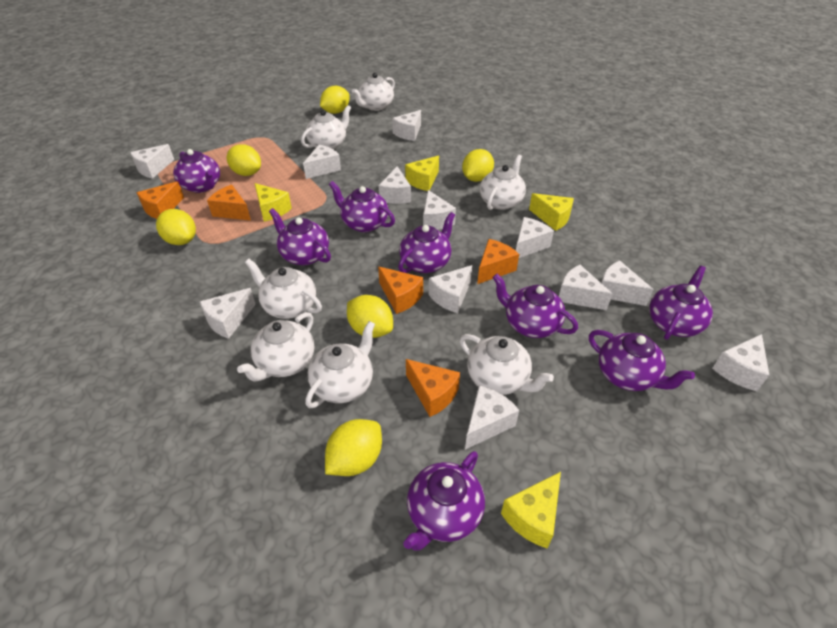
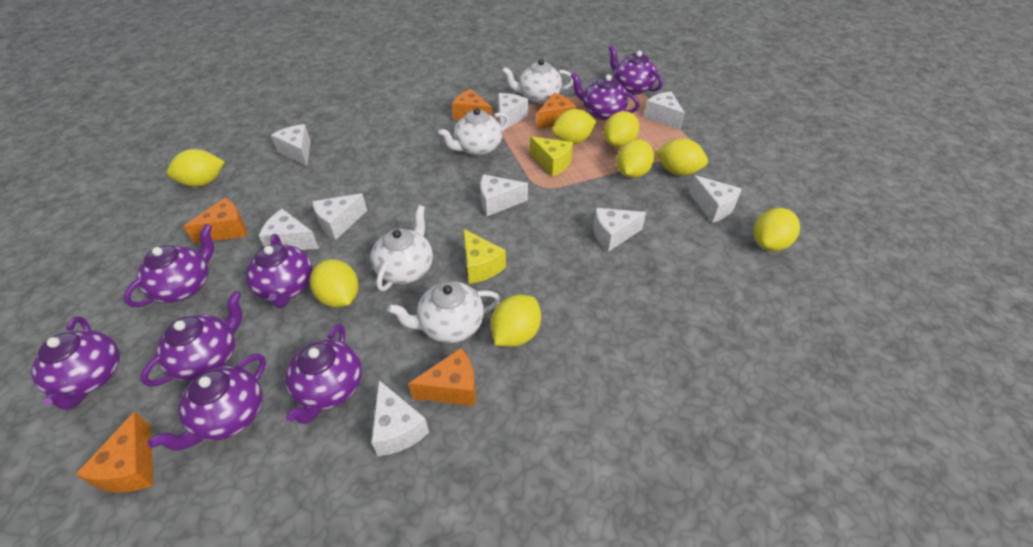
white cheese: 12 -> 9
white teapot: 7 -> 4
yellow cheese: 4 -> 2
yellow lemon: 6 -> 8

